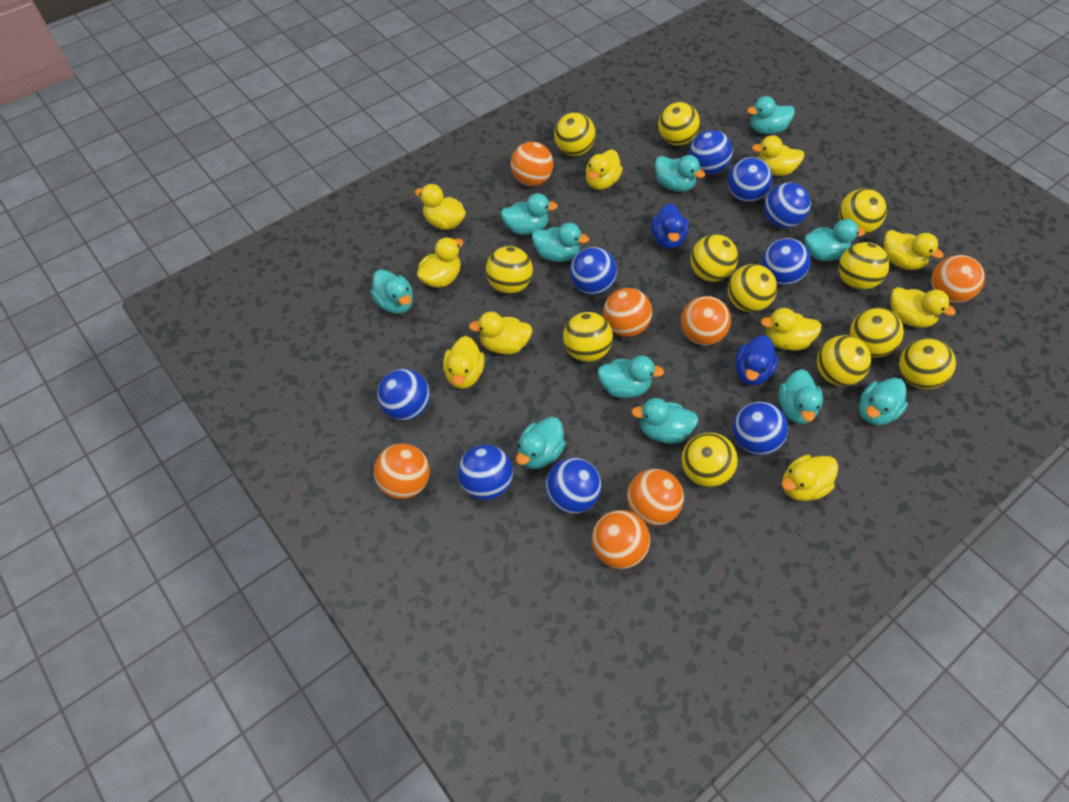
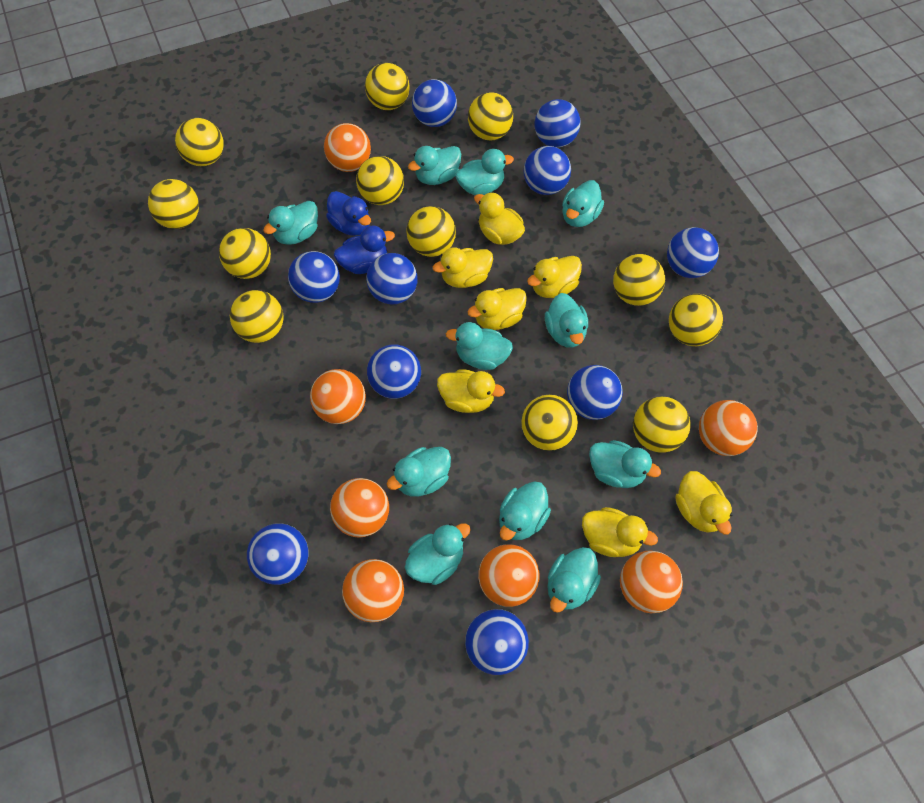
blue ball: 9 -> 10
yellow duck: 10 -> 7

